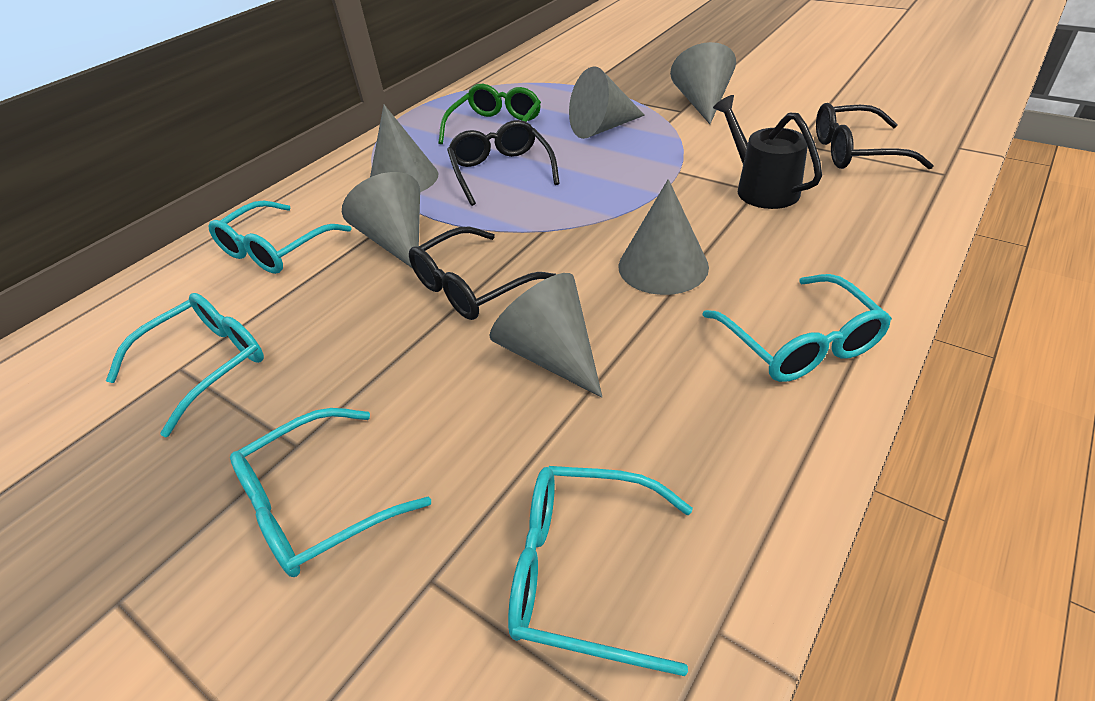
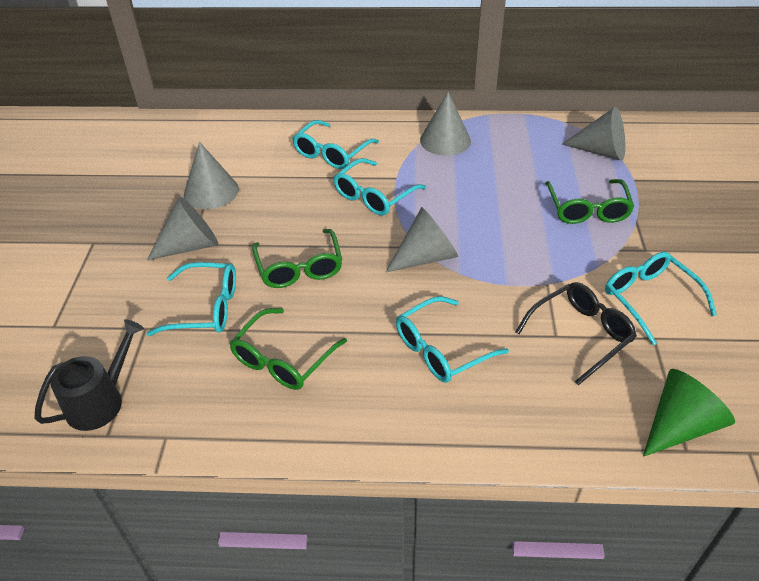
black glasses: 3 -> 1
green cone: 0 -> 1
green glasses: 1 -> 3
grey cone: 6 -> 5

